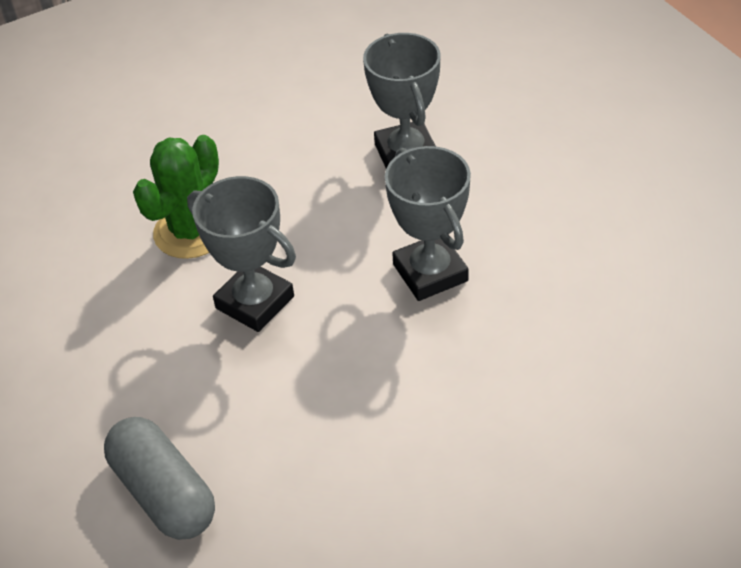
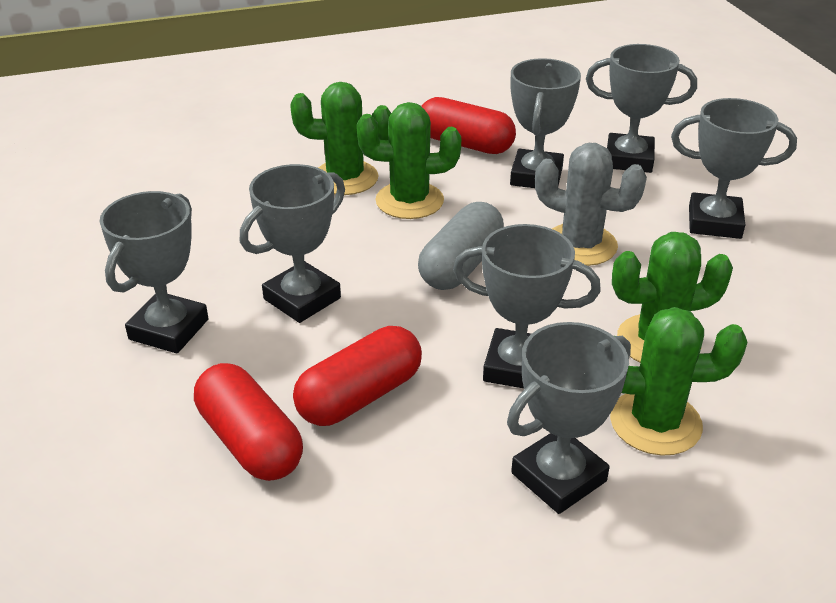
green cactus: 1 -> 4
grey cactus: 0 -> 1
grey trophy: 3 -> 7
red capsule: 0 -> 3

